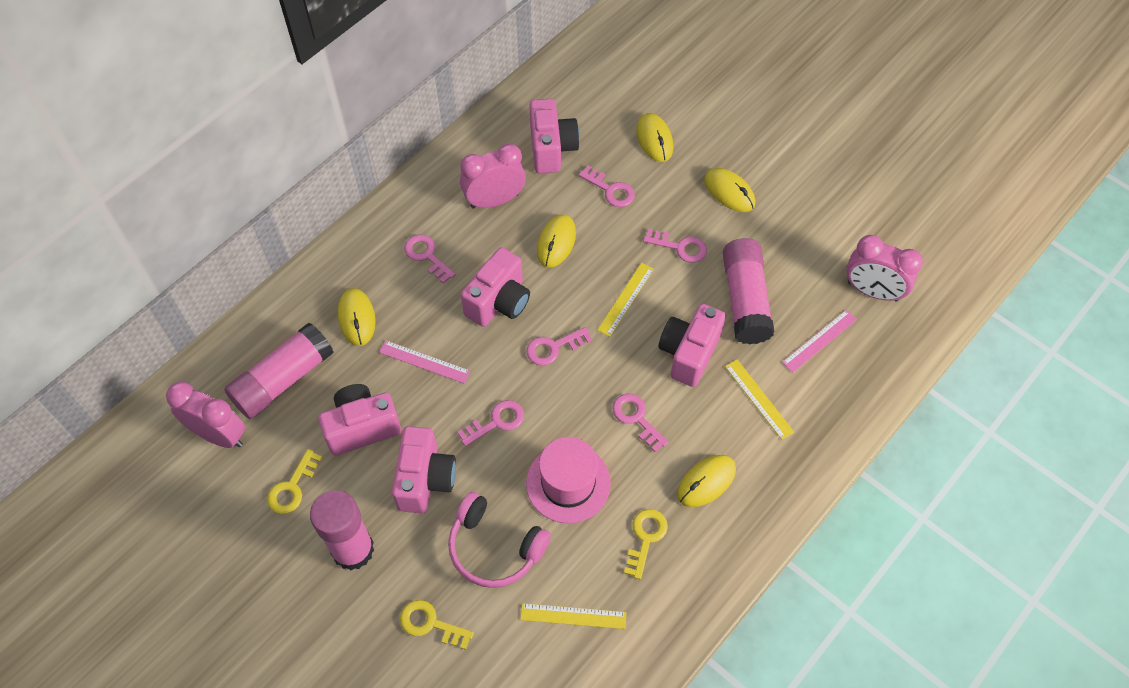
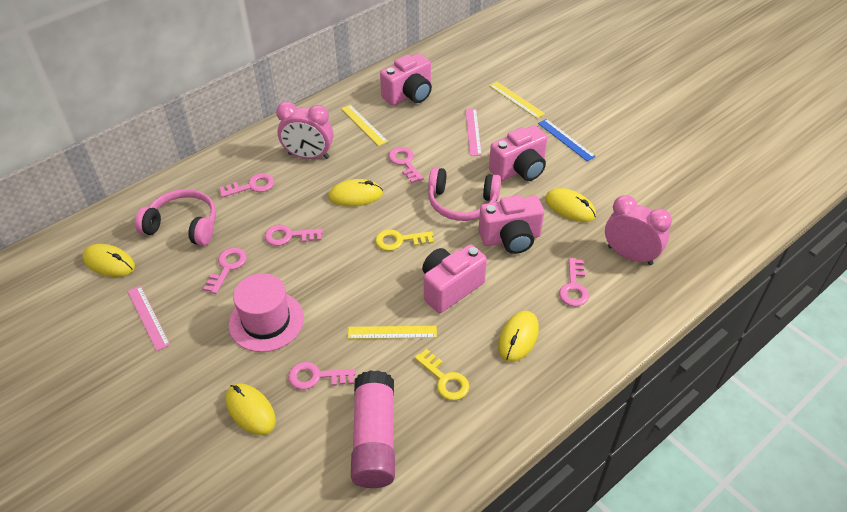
blue ruler: 0 -> 1
pink camera: 5 -> 4
pink clock: 3 -> 2
pink glue stick: 3 -> 1
pink headphones: 1 -> 2
yellow key: 3 -> 2

